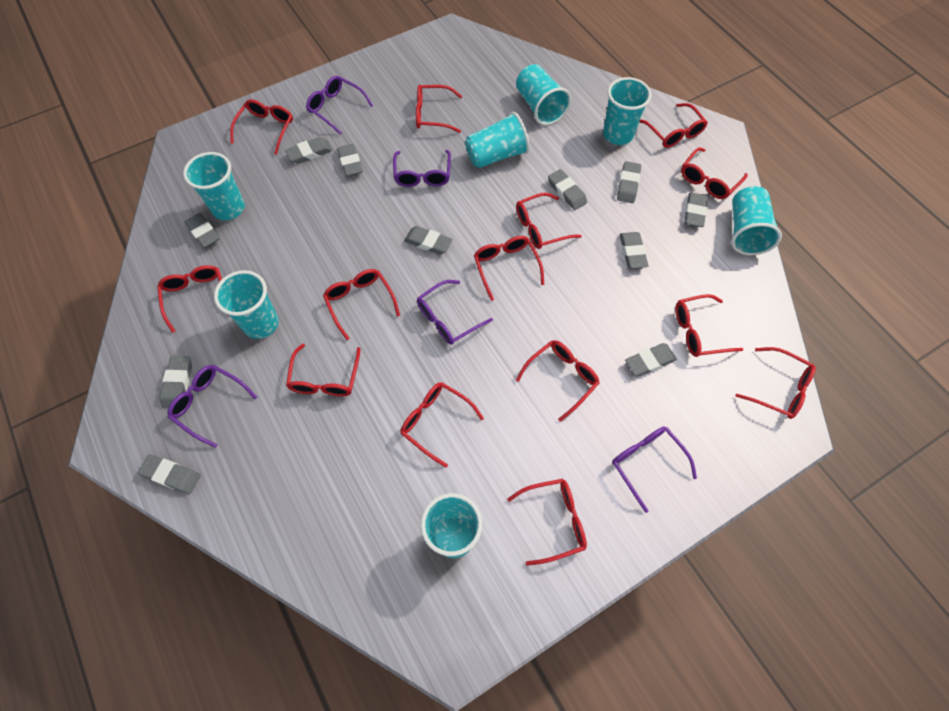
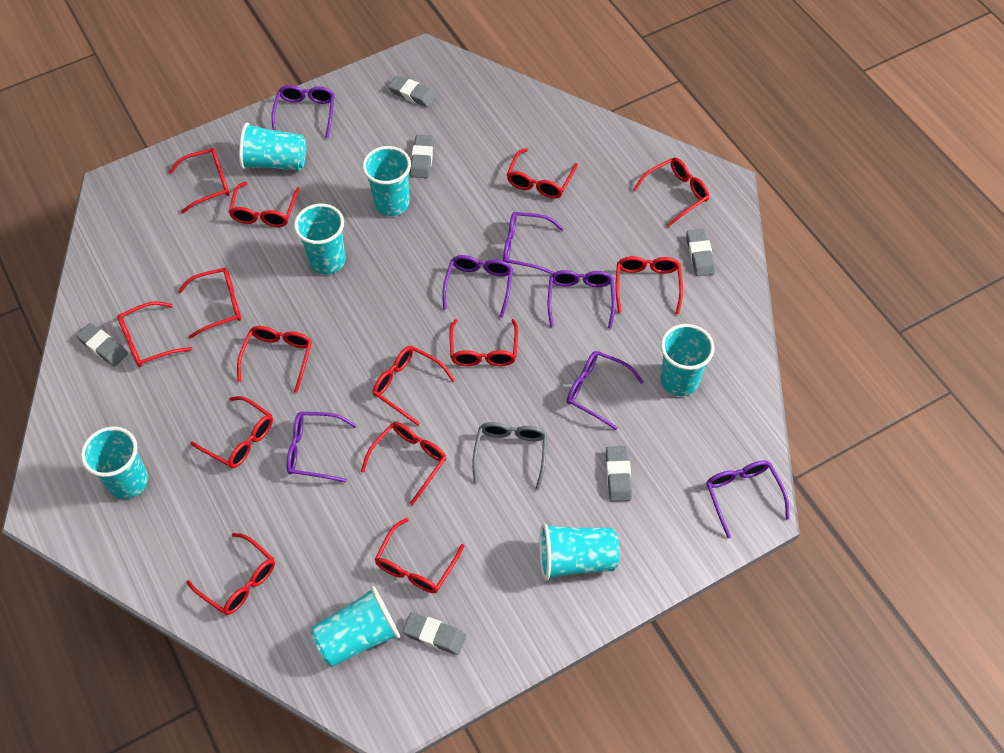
grey eraser: 11 -> 6
grey glasses: 0 -> 1
purple glasses: 5 -> 7

